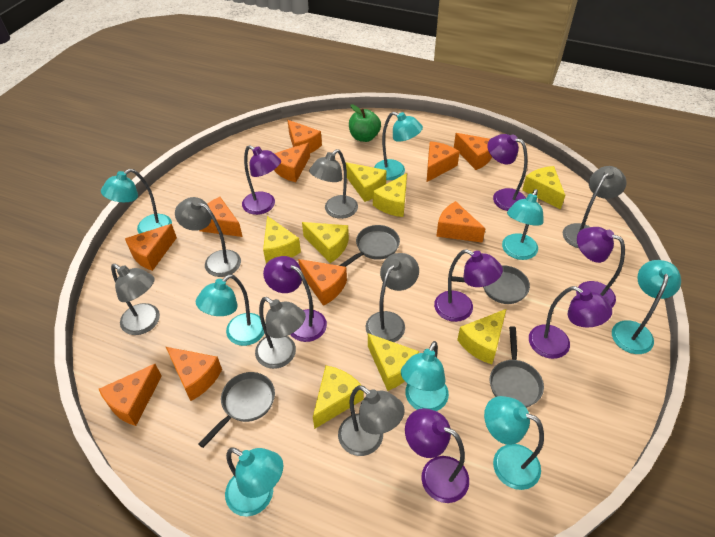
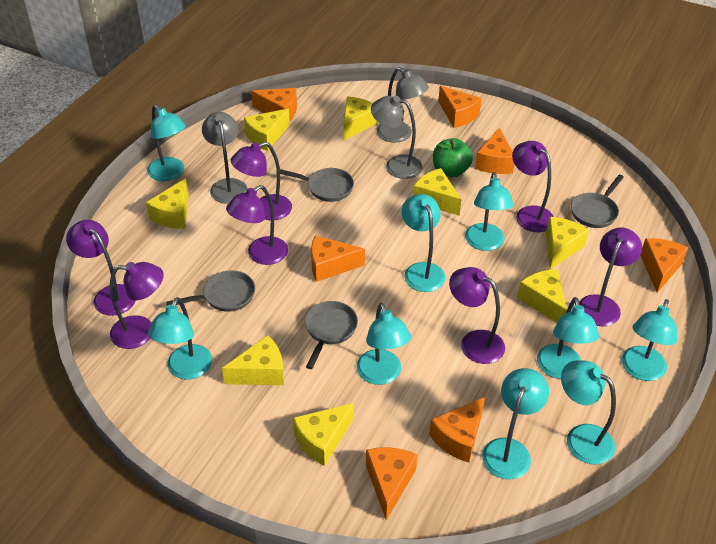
grey lamp: 7 -> 3
orange cheese: 10 -> 7
turquoise lamp: 8 -> 9

